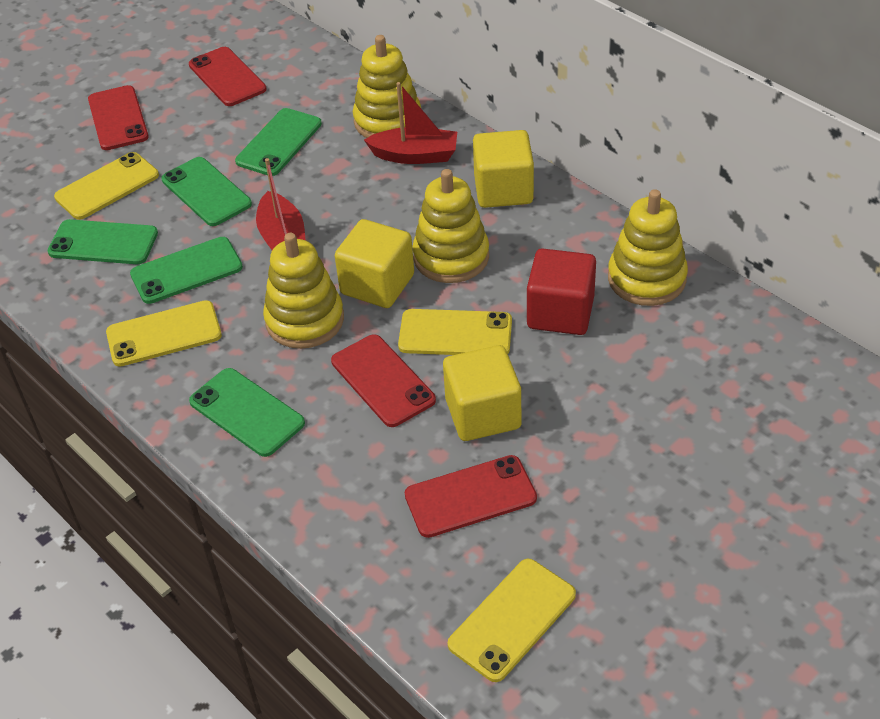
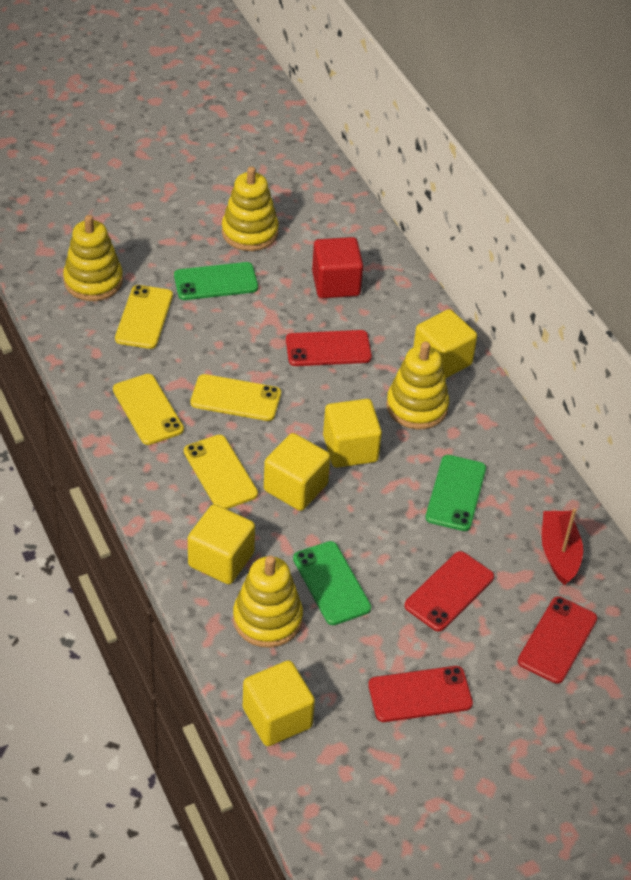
green phone: 5 -> 3
red boat: 2 -> 1
yellow cube: 3 -> 5

